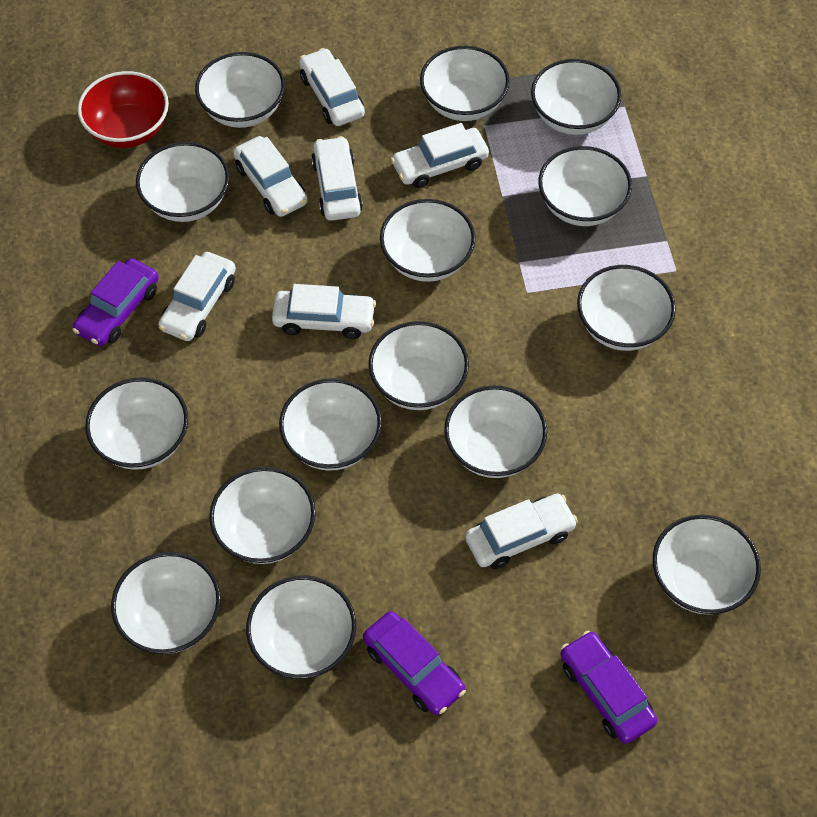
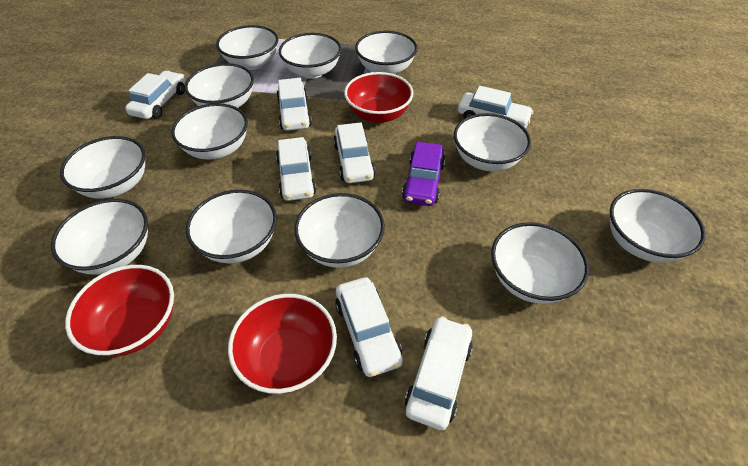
purple car: 3 -> 1
red bowl: 1 -> 3
white bowl: 15 -> 12

